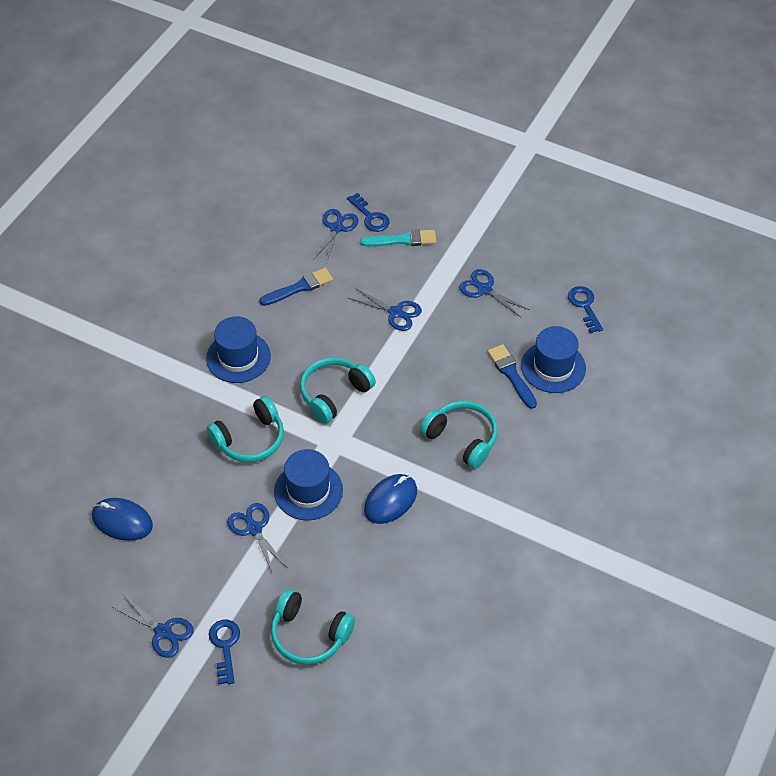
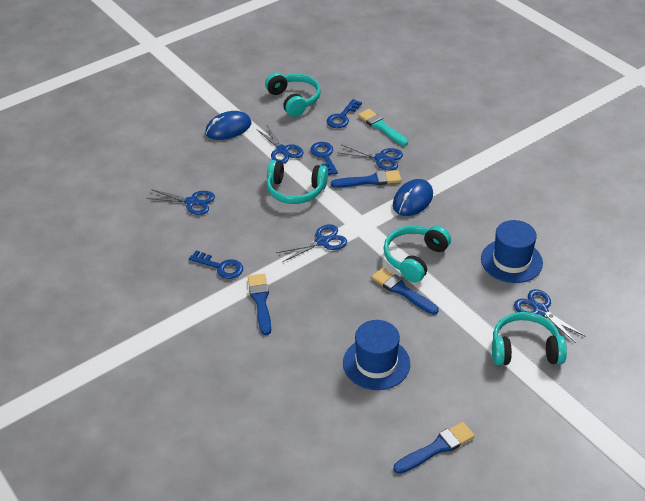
blue brush: 2 -> 4
blue hat: 3 -> 2

